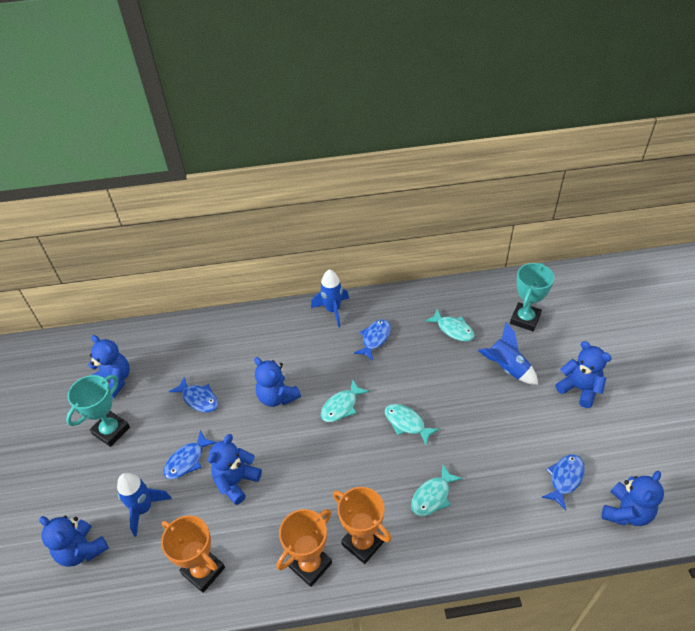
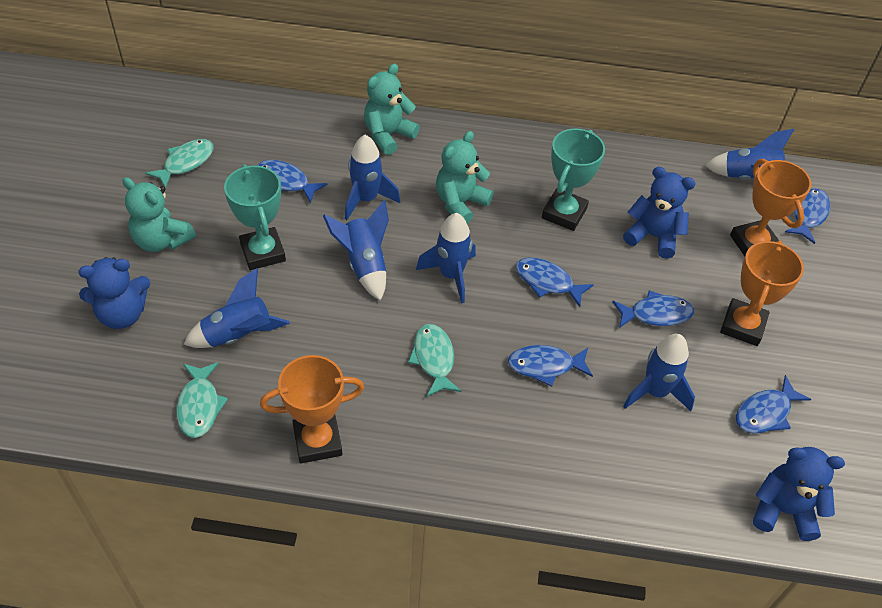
blue fish: 4 -> 6
blue rocket: 3 -> 6
blue teddy bear: 6 -> 3
turquoise fish: 4 -> 3
turquoise teddy bear: 0 -> 3

